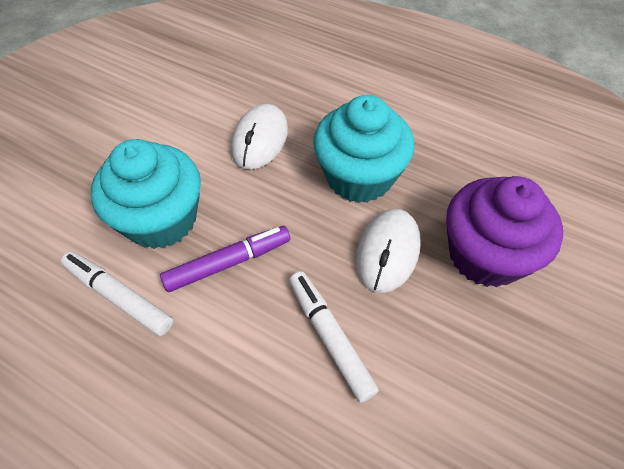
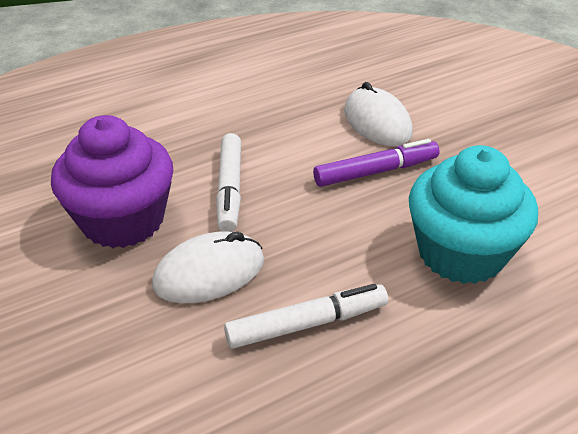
turquoise cupcake: 2 -> 1

